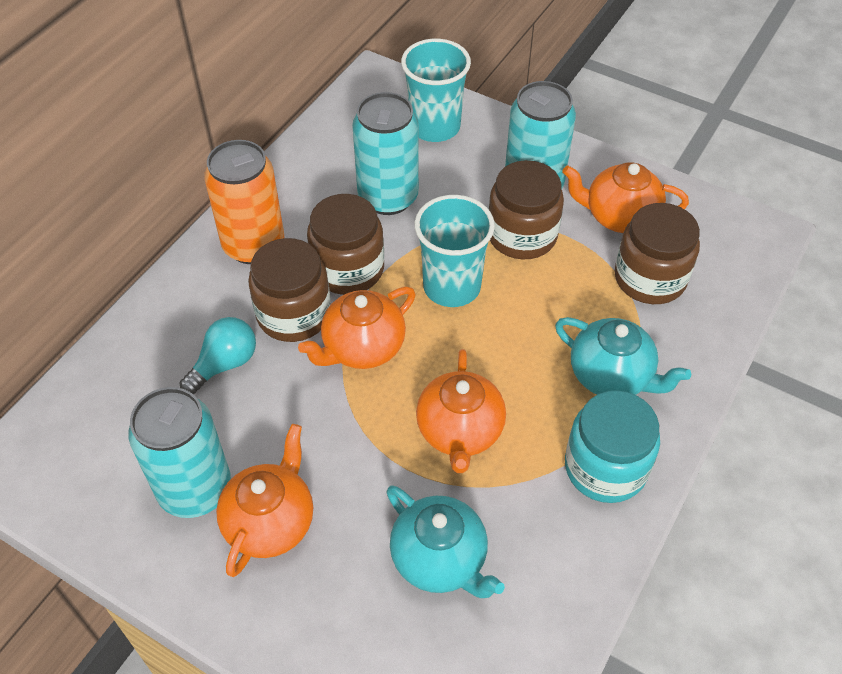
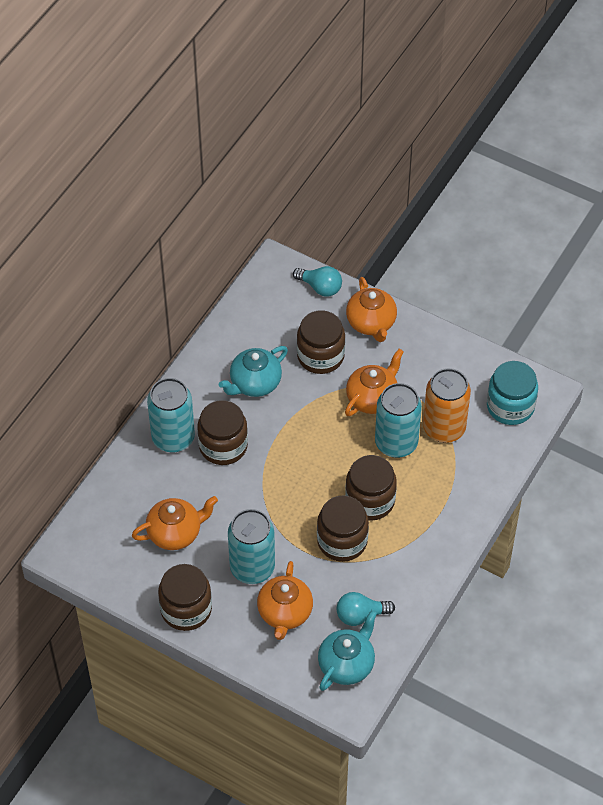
brown jar: 4 -> 5
turquoise cup: 2 -> 0
turquoise light bulb: 1 -> 2

